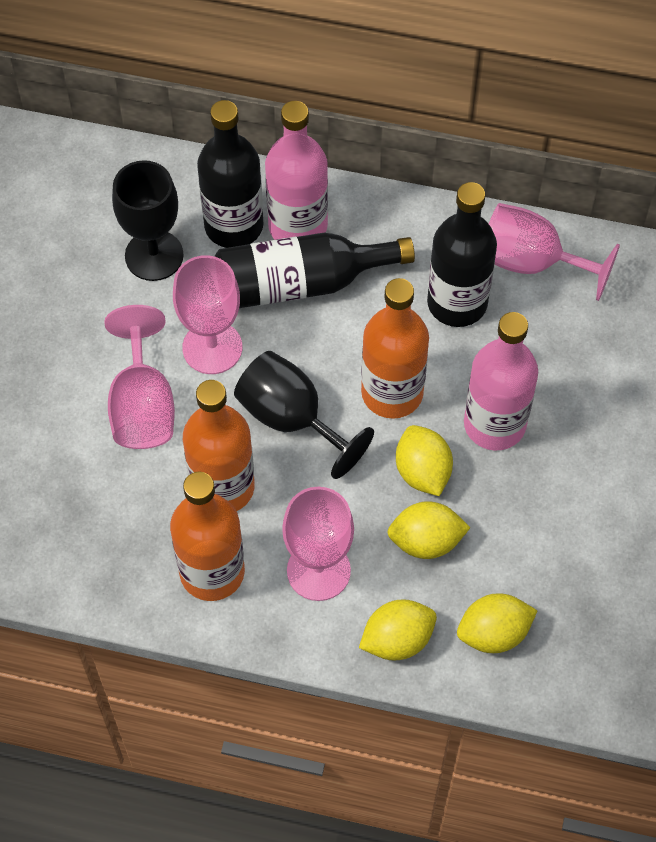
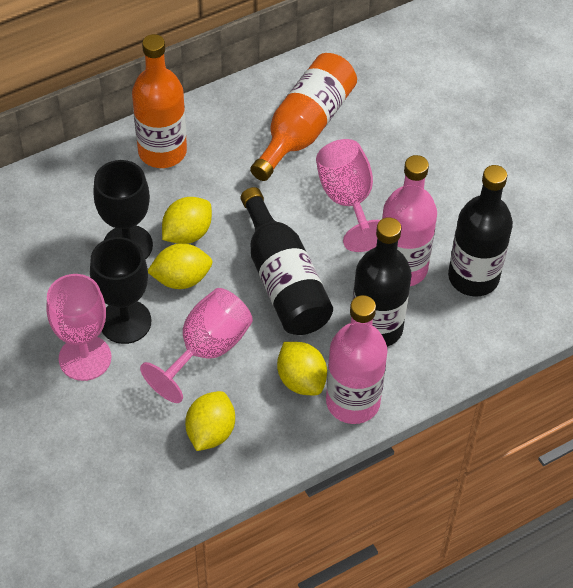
orange bottle: 3 -> 2
pink goblet: 4 -> 3

